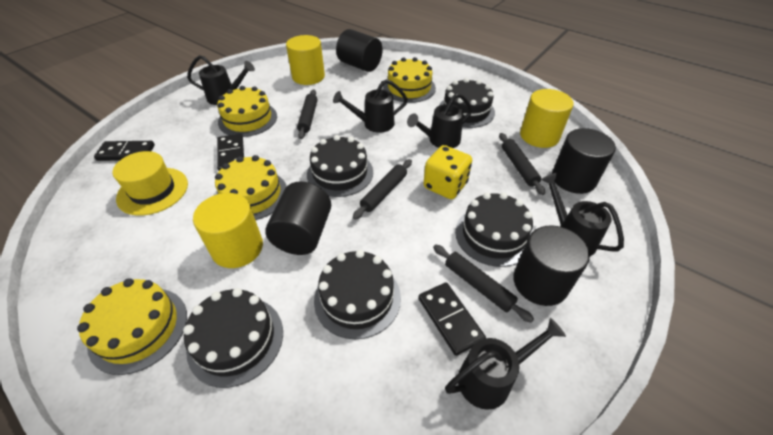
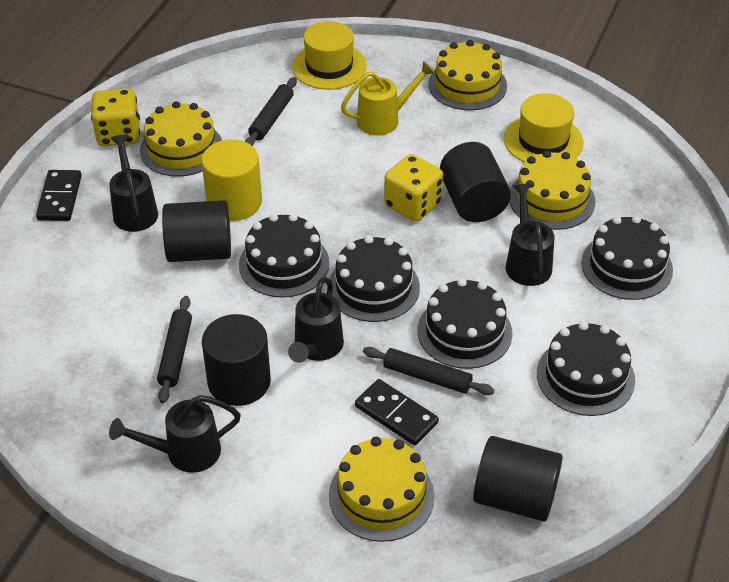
black domino: 3 -> 2
black rolling pin: 4 -> 3
black watering can: 5 -> 4
yellow cylinder: 3 -> 1
yellow dice: 1 -> 2
yellow hat: 1 -> 2
yellow watering can: 0 -> 1

